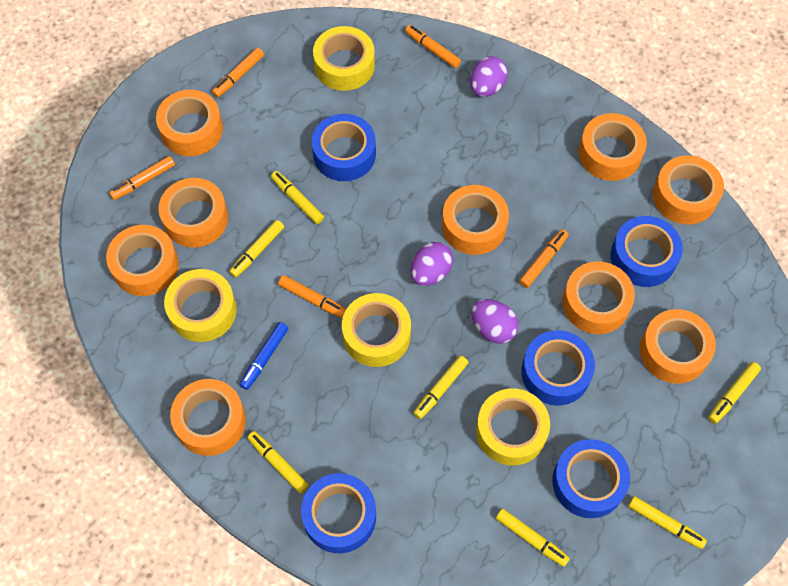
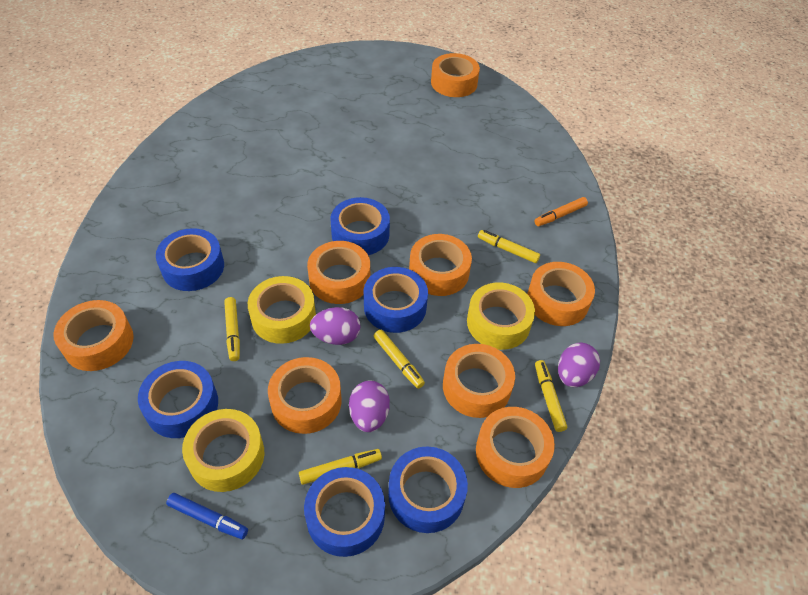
blue tape: 5 -> 6
orange marker: 5 -> 1
orange tape: 9 -> 8
yellow marker: 7 -> 5
yellow tape: 4 -> 3

